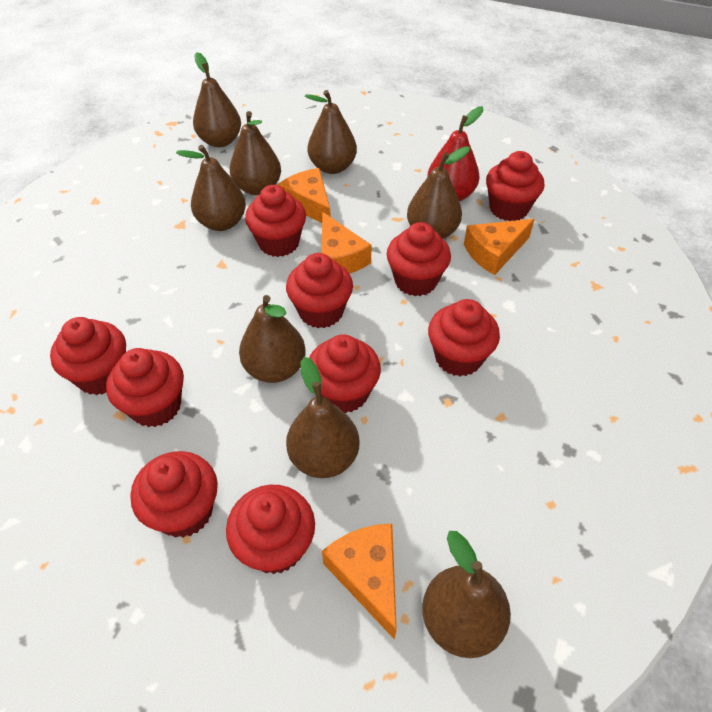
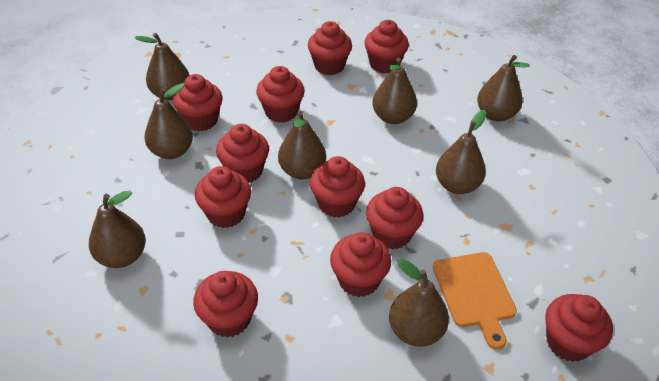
orange cheese: 4 -> 0
orange cutting board: 0 -> 1
red cupcake: 10 -> 11
red pear: 1 -> 0

